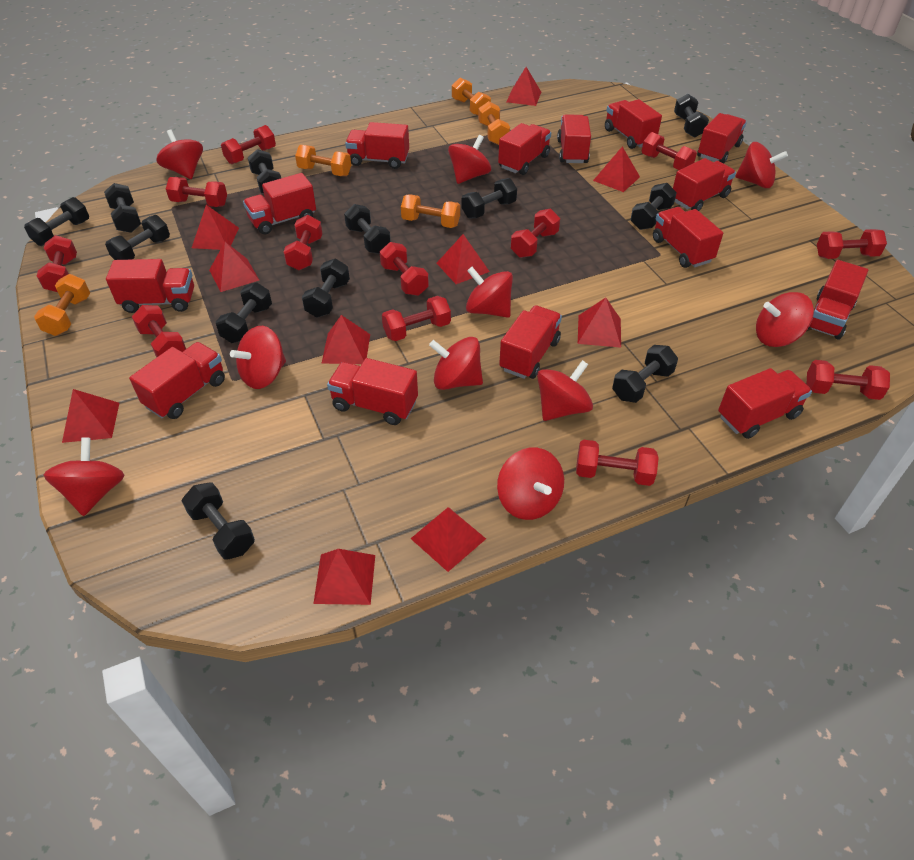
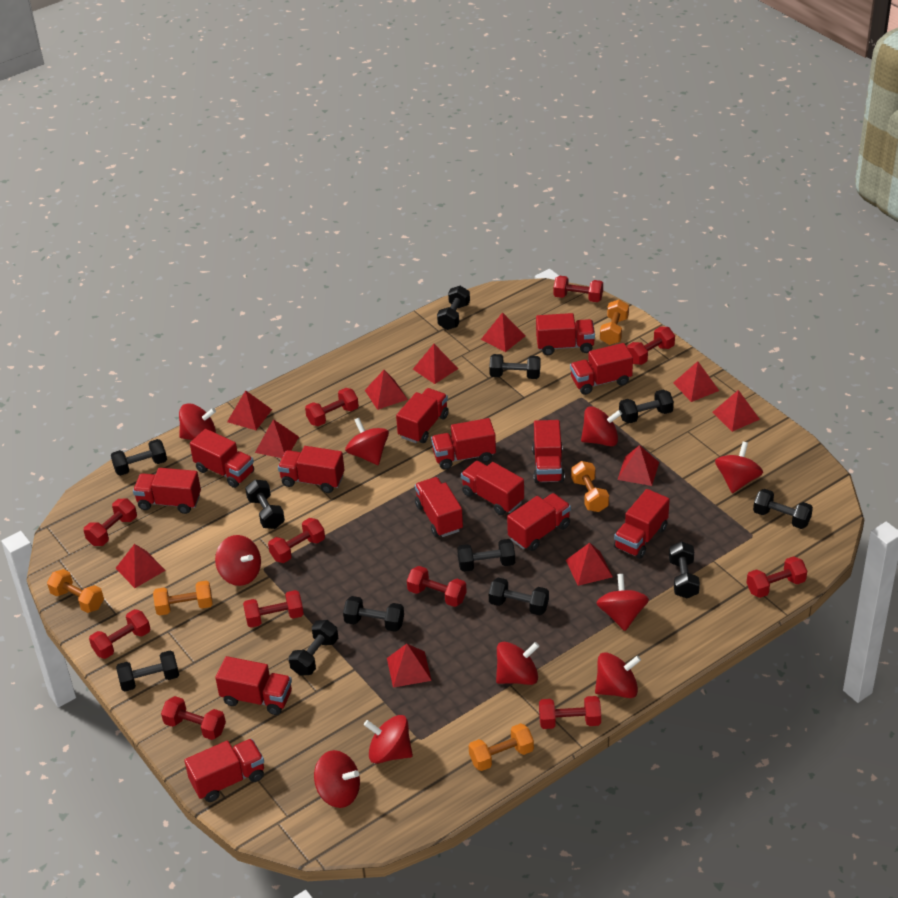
red dumbbell: 12 -> 11
red pyramid: 10 -> 11

